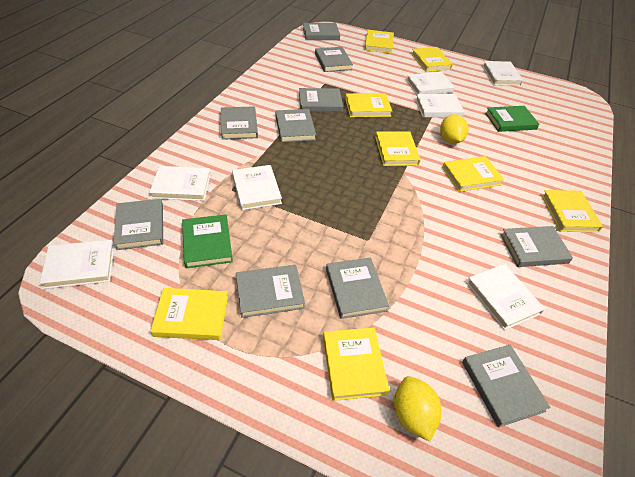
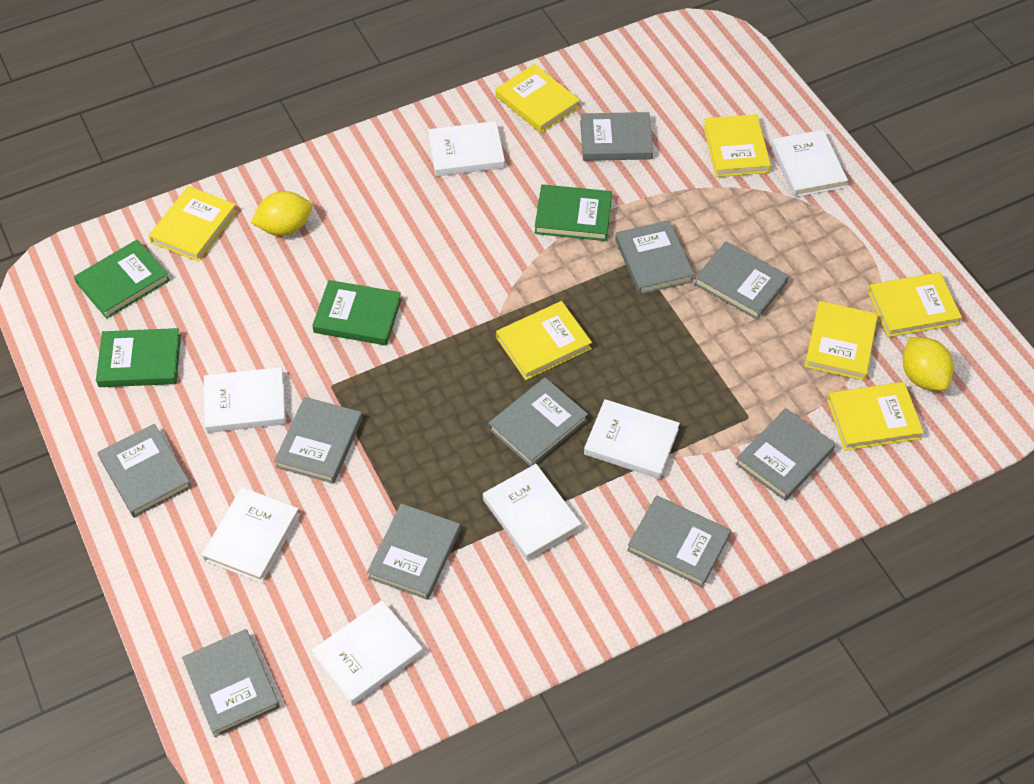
green book: 2 -> 4
yellow book: 8 -> 7

